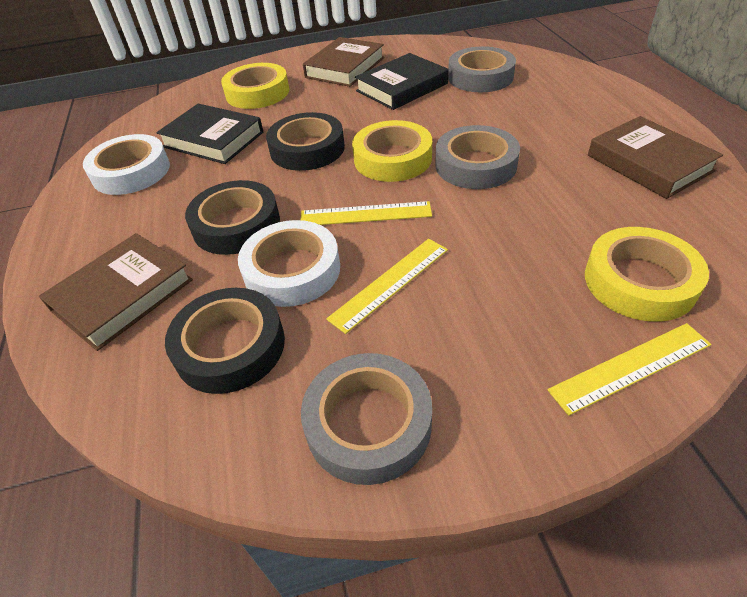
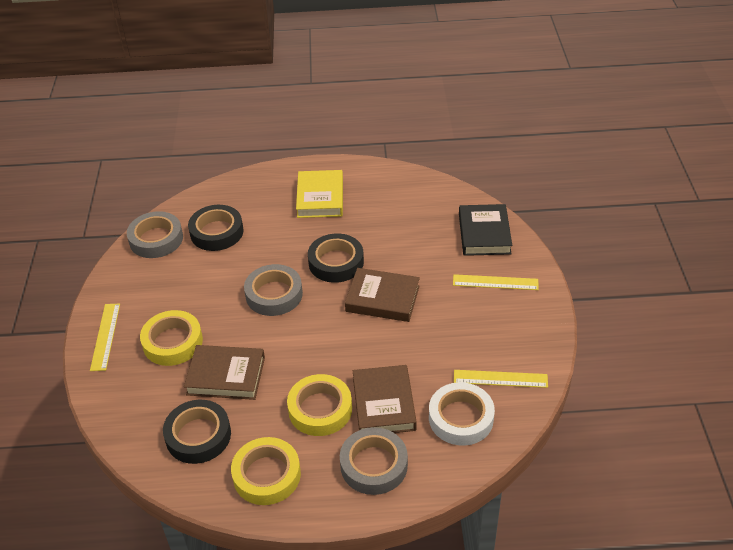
black book: 2 -> 1
white tape: 2 -> 1
yellow book: 0 -> 1

